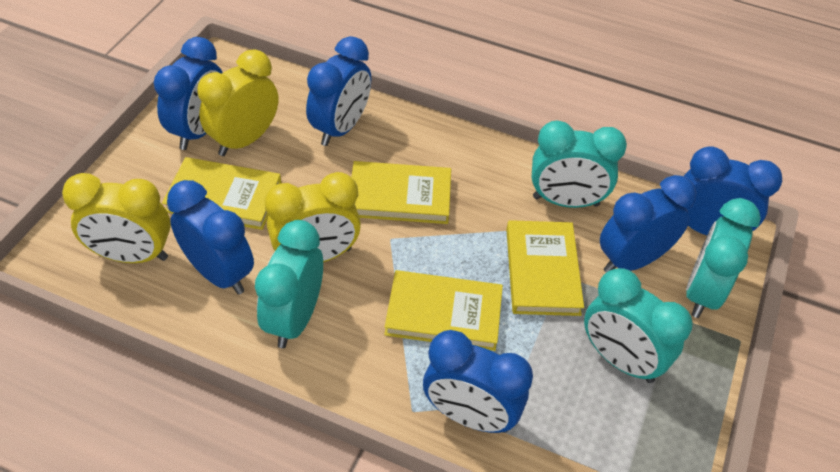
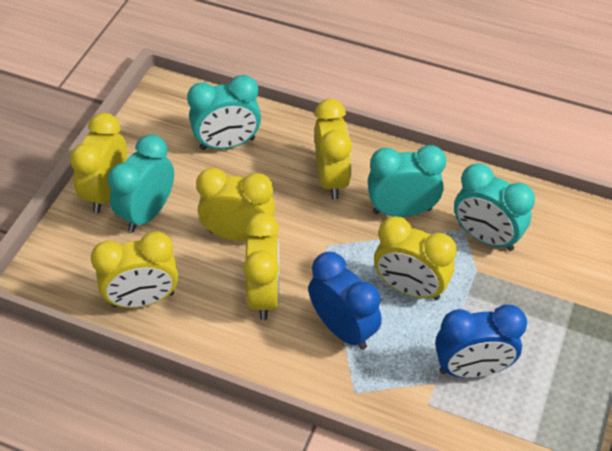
blue clock: 6 -> 2
yellow book: 4 -> 0
yellow clock: 3 -> 6

